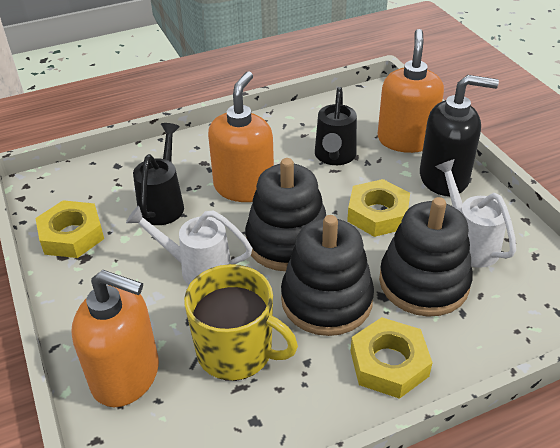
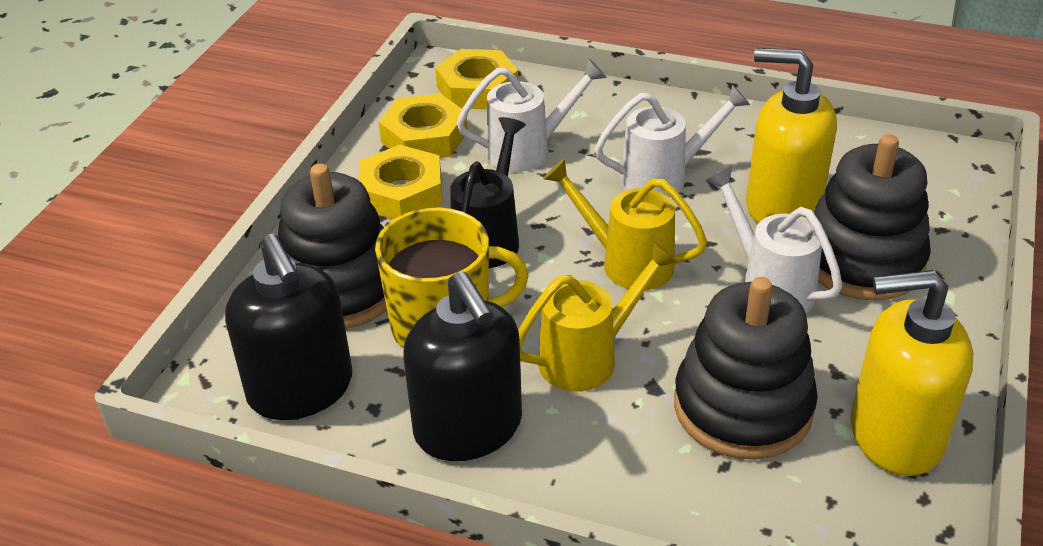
black soap dispenser: 1 -> 2
black watering can: 2 -> 1
orange soap dispenser: 3 -> 0
white watering can: 2 -> 3
yellow soap dispenser: 0 -> 2
yellow watering can: 0 -> 2

